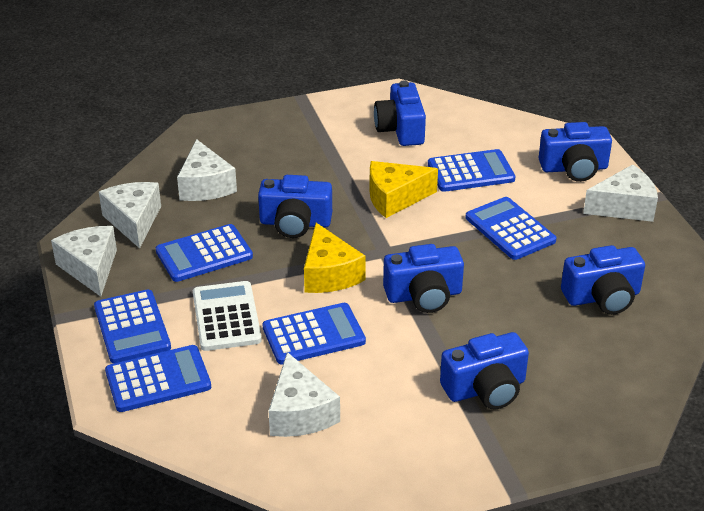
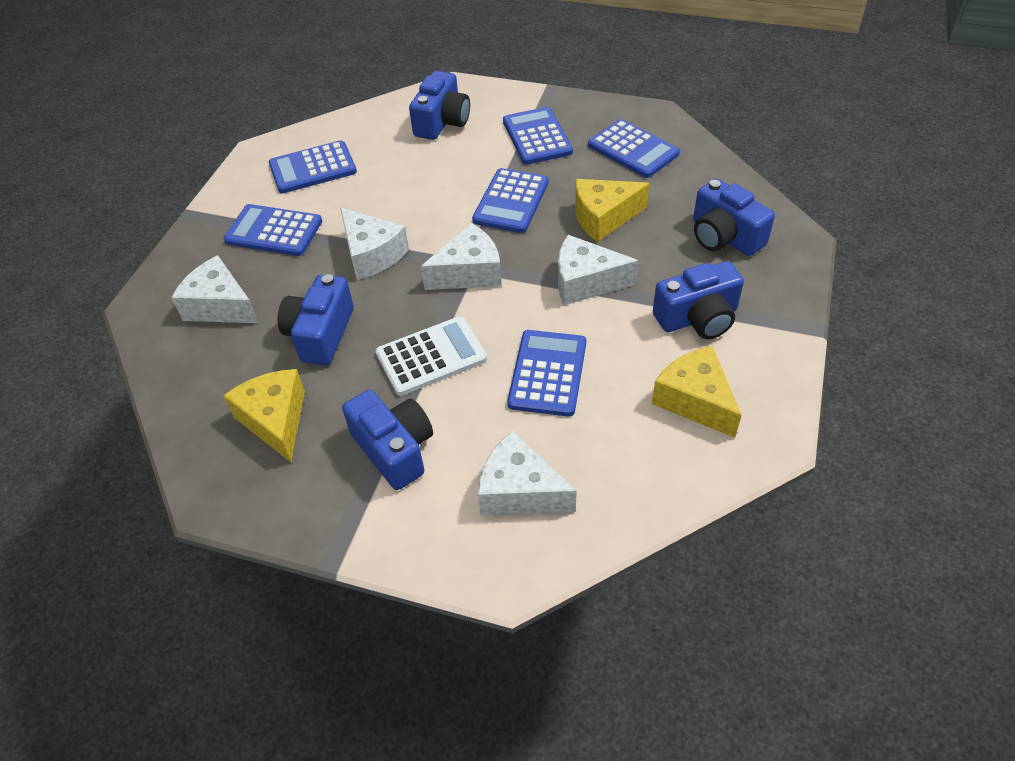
blue camera: 6 -> 5
yellow cheese: 2 -> 3

